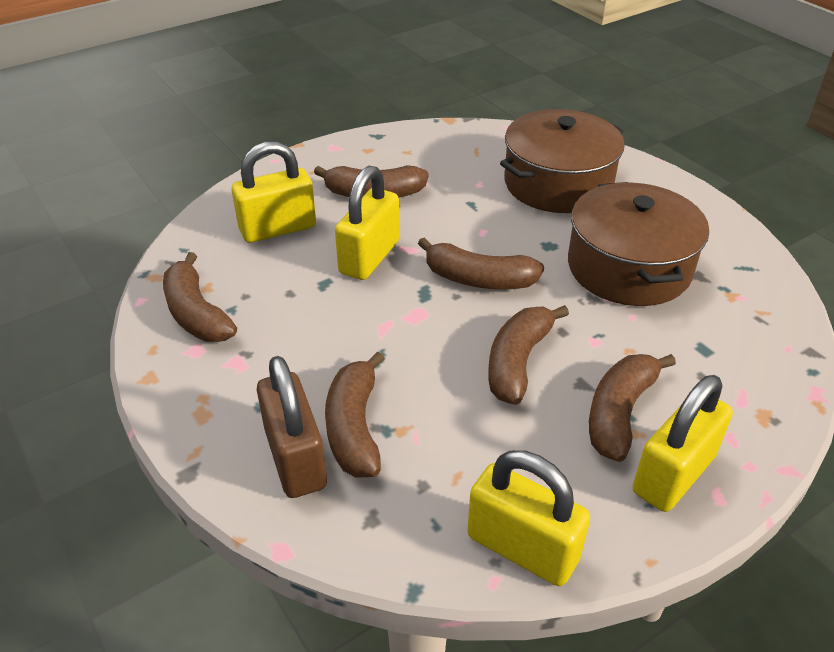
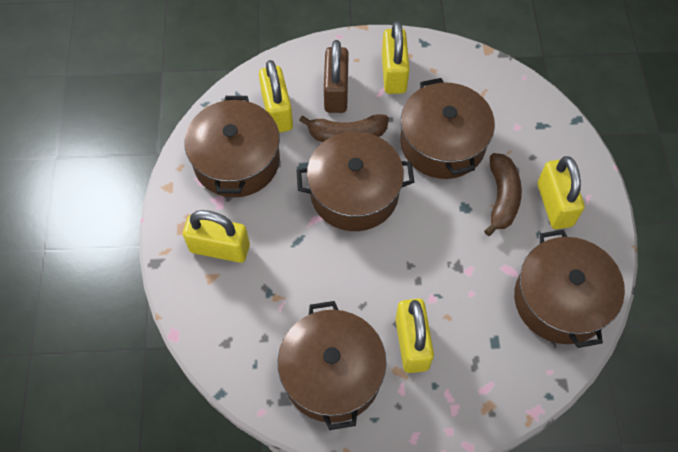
brown banana: 6 -> 2
brown pot: 2 -> 5
yellow padlock: 4 -> 5

